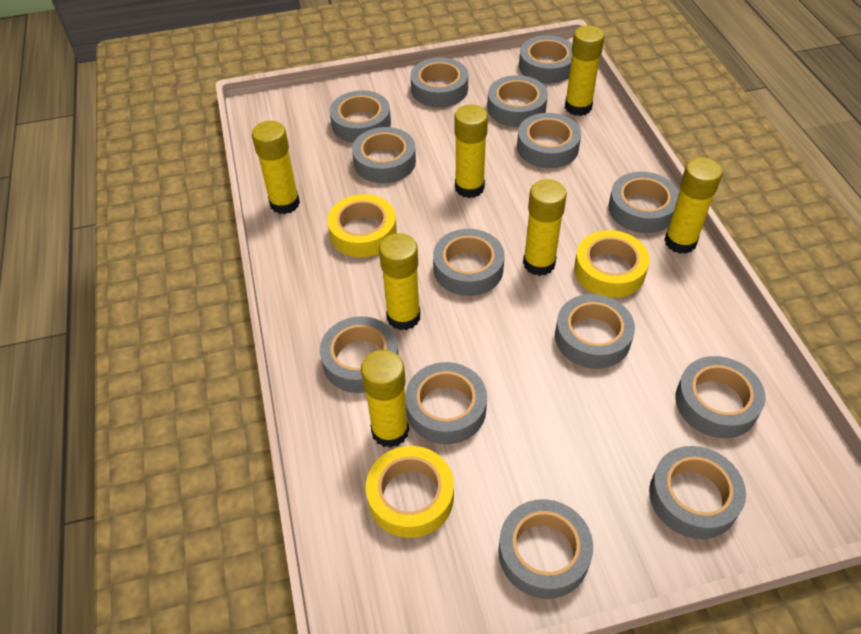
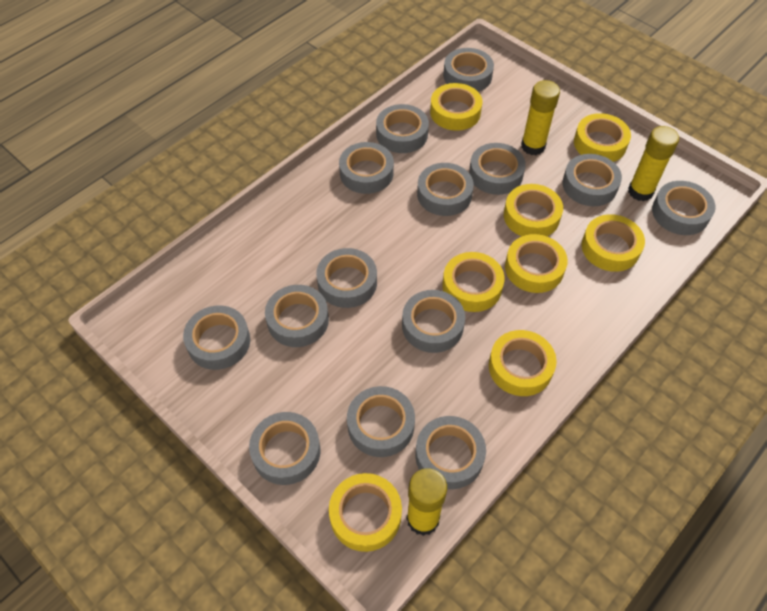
yellow glue stick: 7 -> 3
yellow tape: 3 -> 8

